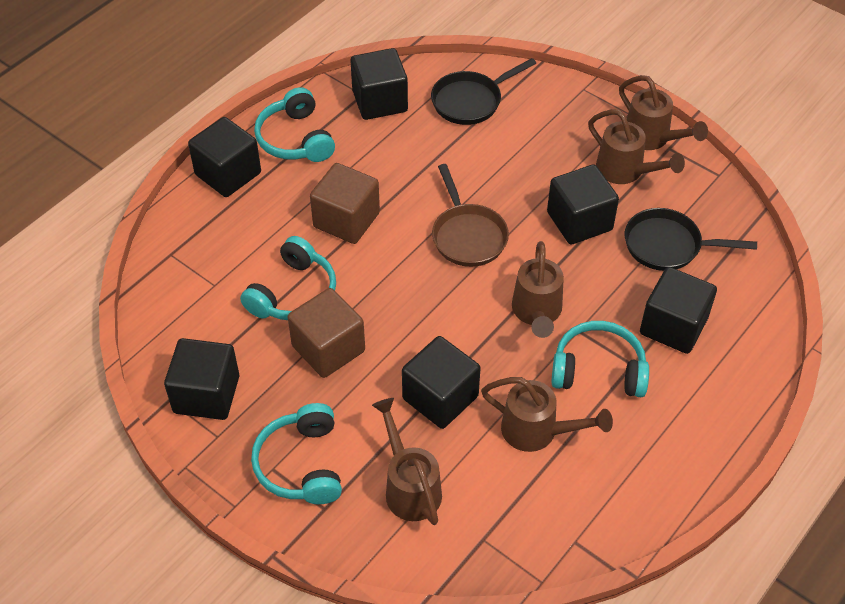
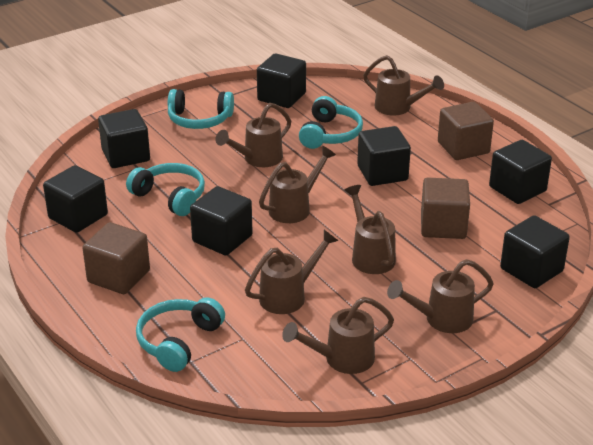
black cube: 6 -> 7
black pan: 2 -> 0
brown cube: 2 -> 3
brown pan: 1 -> 0
brown watering can: 5 -> 7

